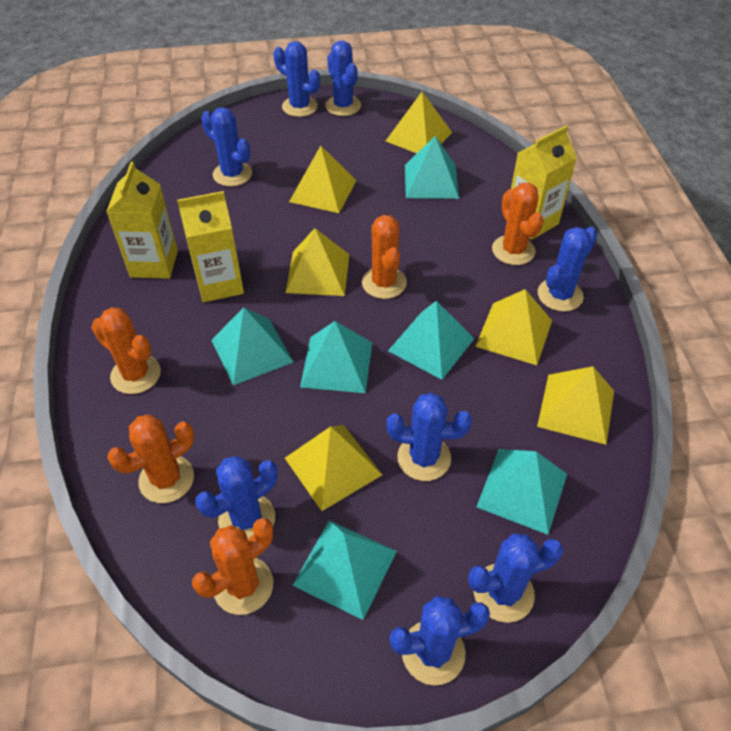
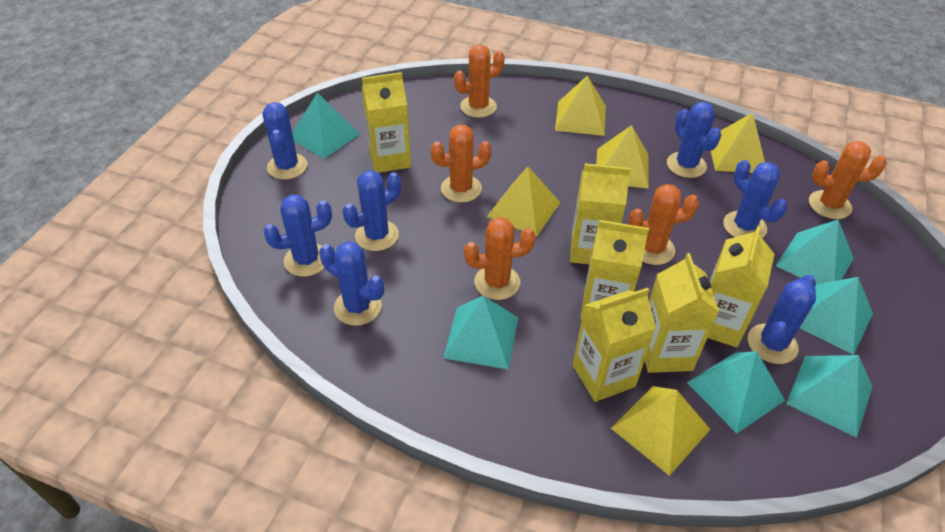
blue cactus: 8 -> 7
yellow carton: 3 -> 6
yellow pyramid: 6 -> 5

